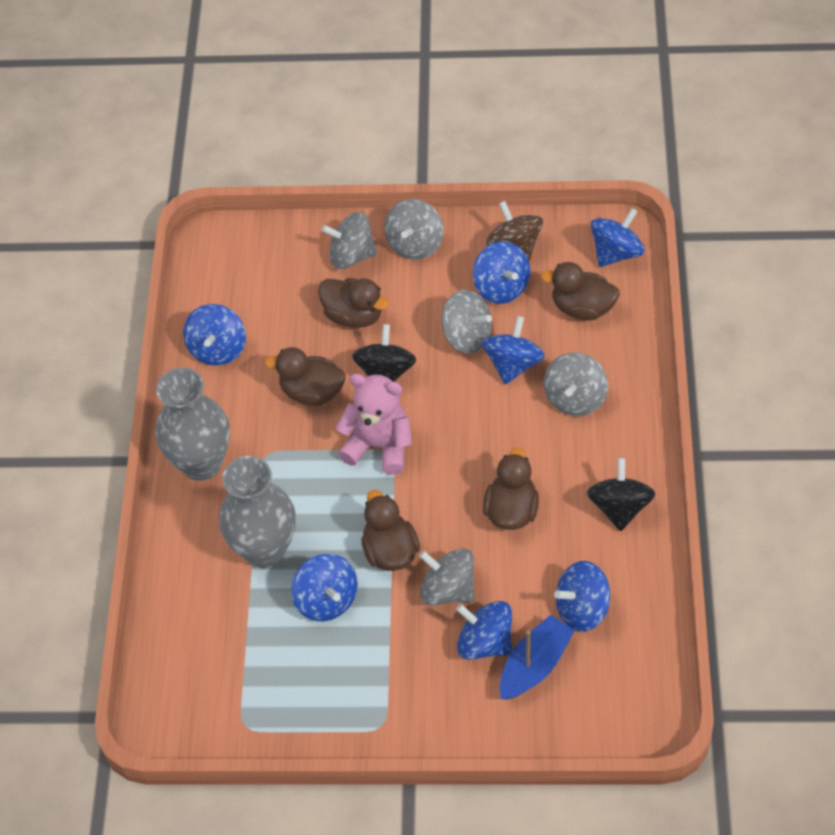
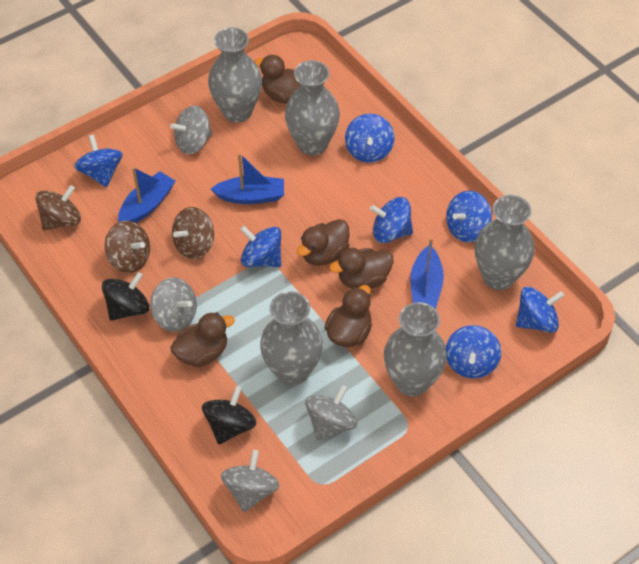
blue boat: 1 -> 3
brown spinning top: 1 -> 3
grey spinning top: 5 -> 4
grey vase: 2 -> 5
pink teddy bear: 1 -> 0

